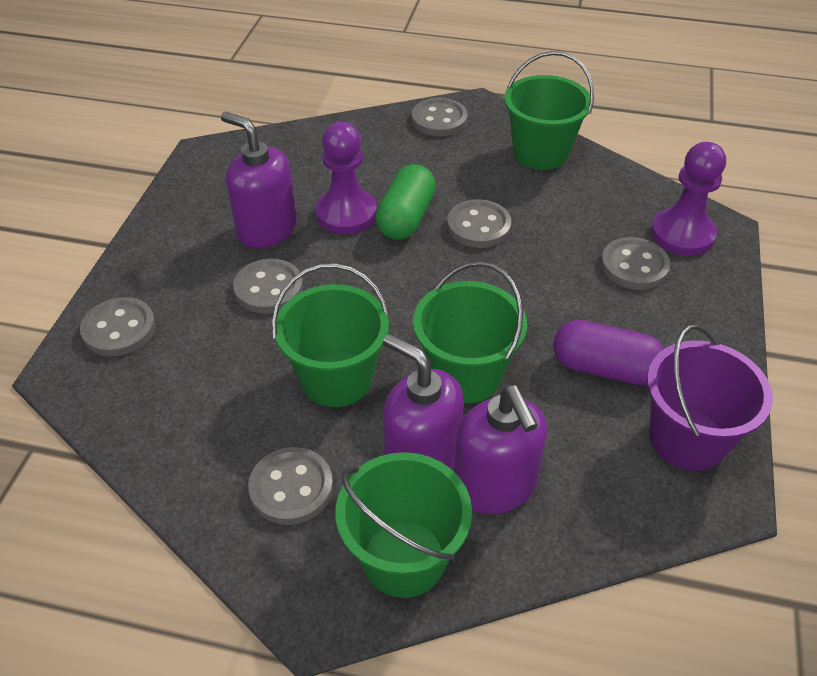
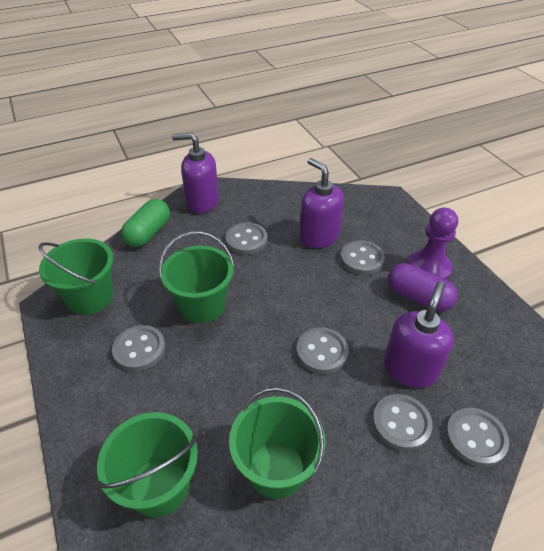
purple bucket: 1 -> 0
purple pawn: 2 -> 1

